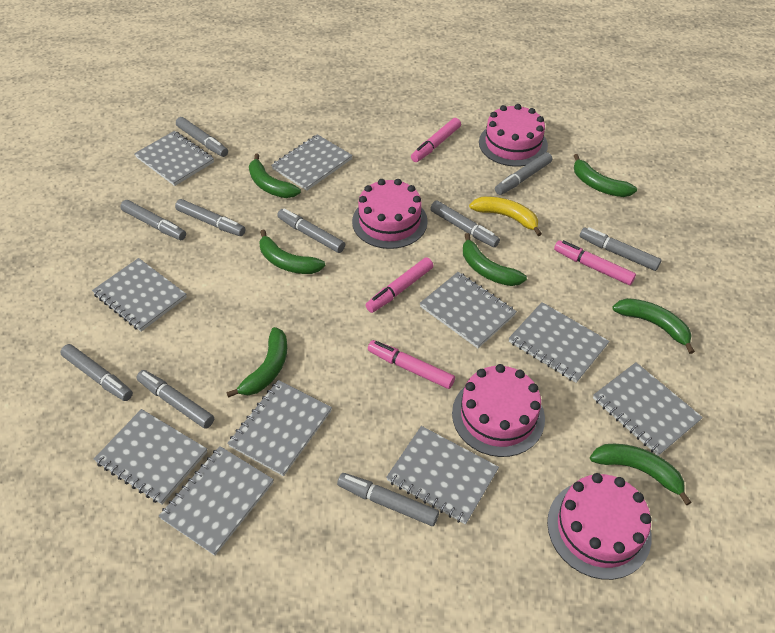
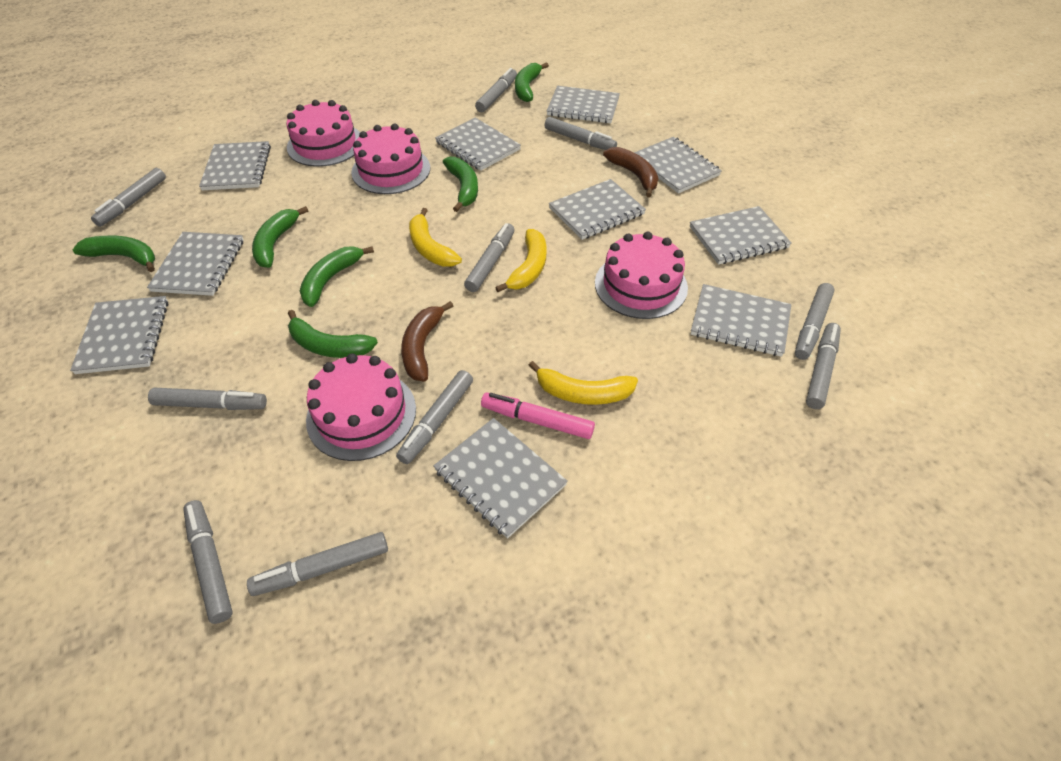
brown banana: 0 -> 2
green banana: 7 -> 6
pink marker: 4 -> 1
yellow banana: 1 -> 3

